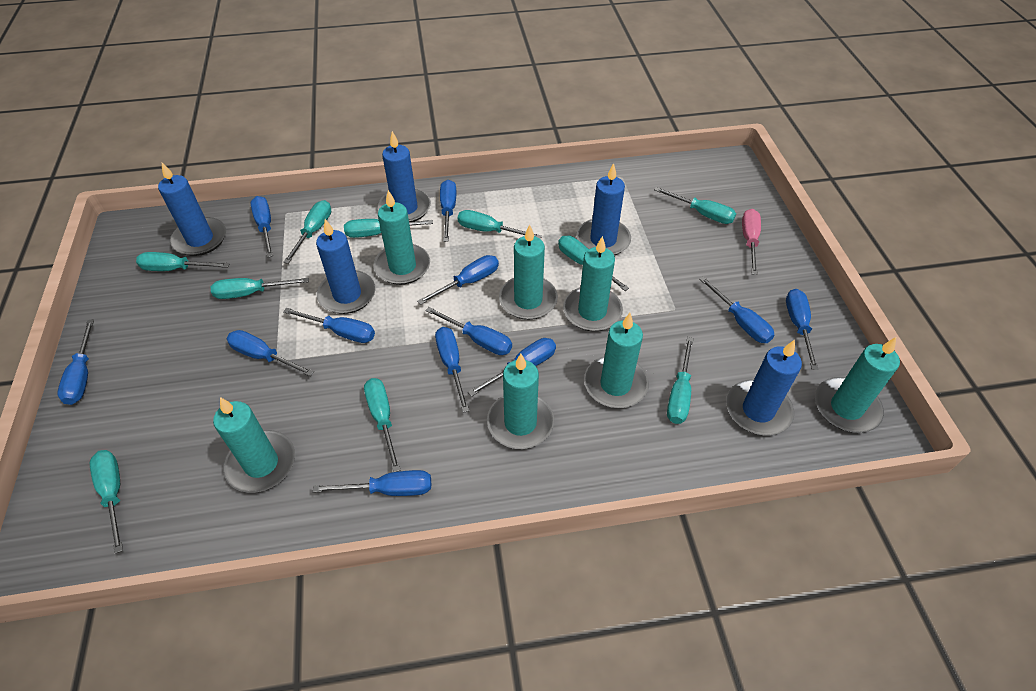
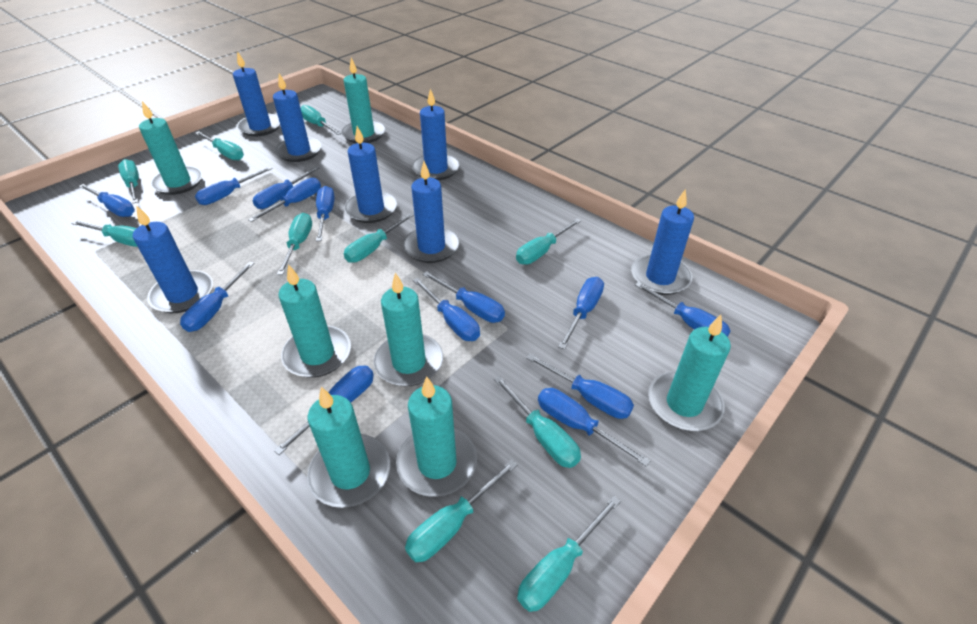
blue candle: 5 -> 7
blue screwdriver: 12 -> 13
pink screwdriver: 1 -> 0

